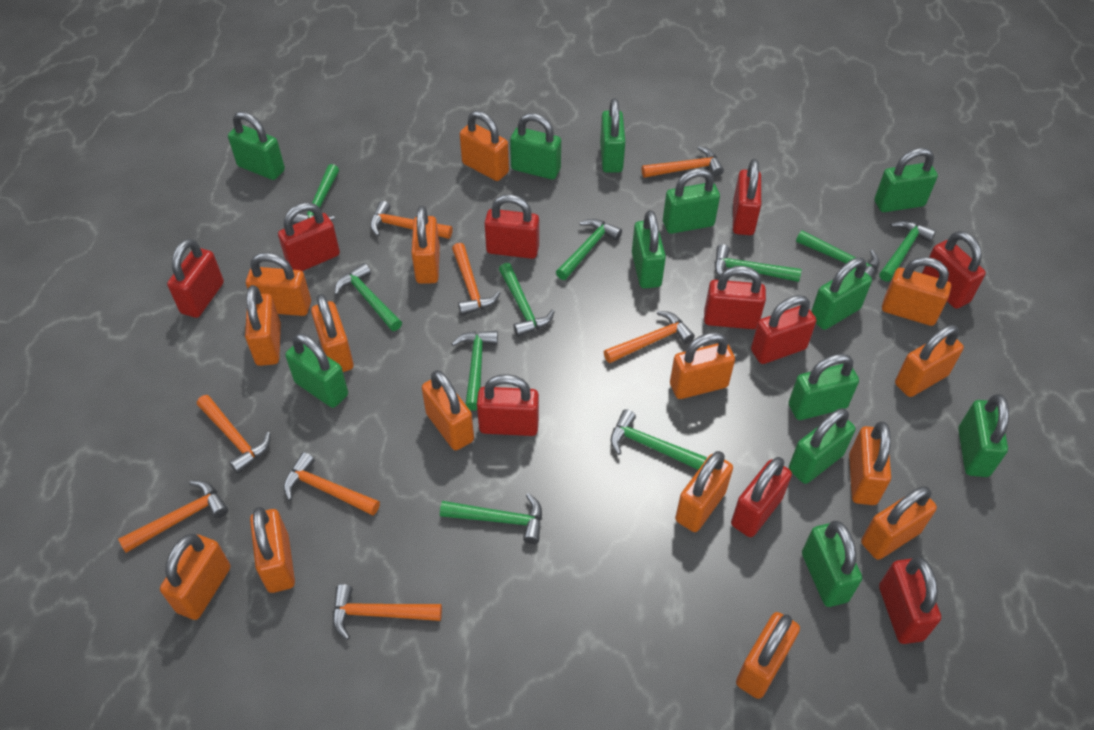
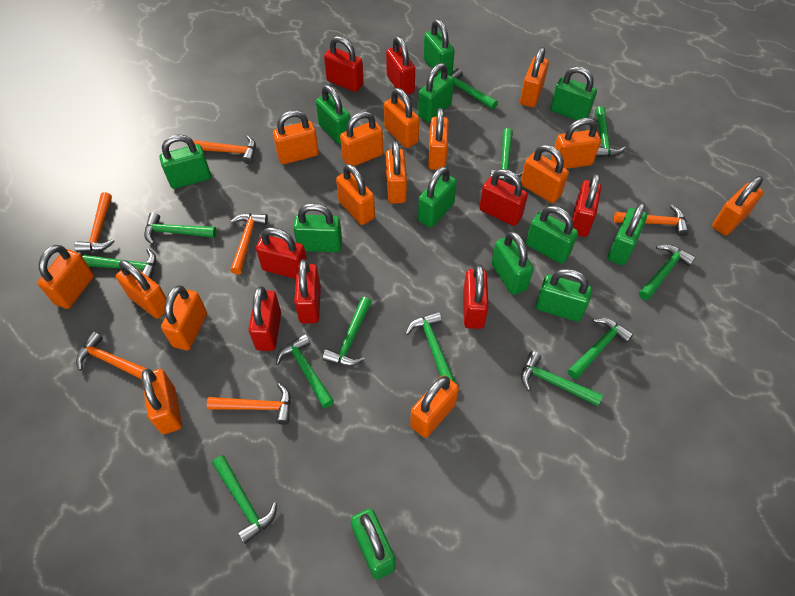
green hammer: 10 -> 12
orange hammer: 8 -> 6
red padlock: 10 -> 8

